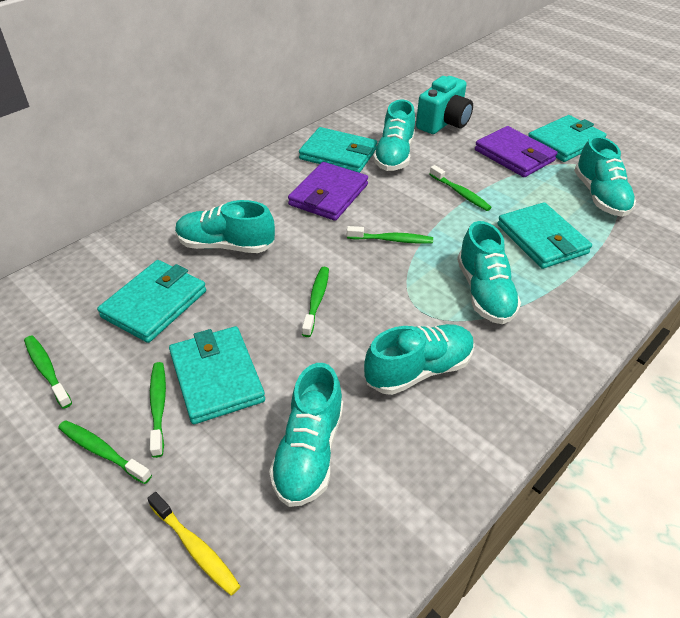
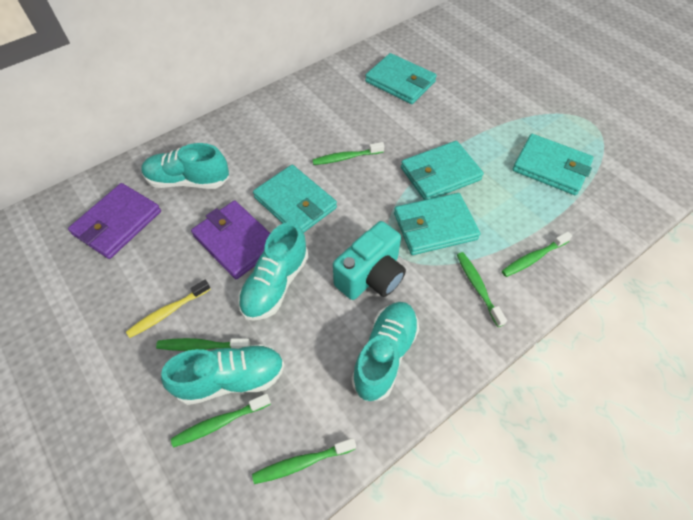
turquoise shoe: 6 -> 4

